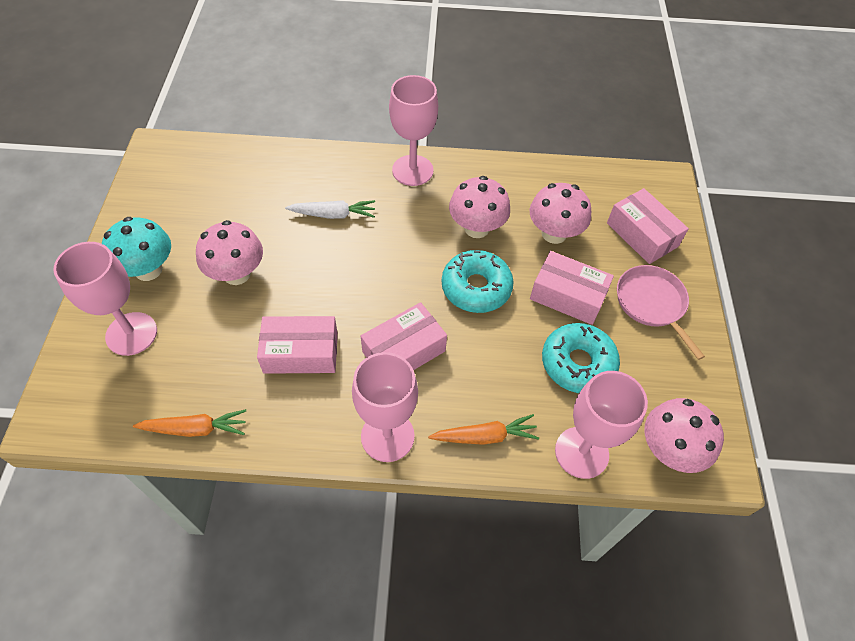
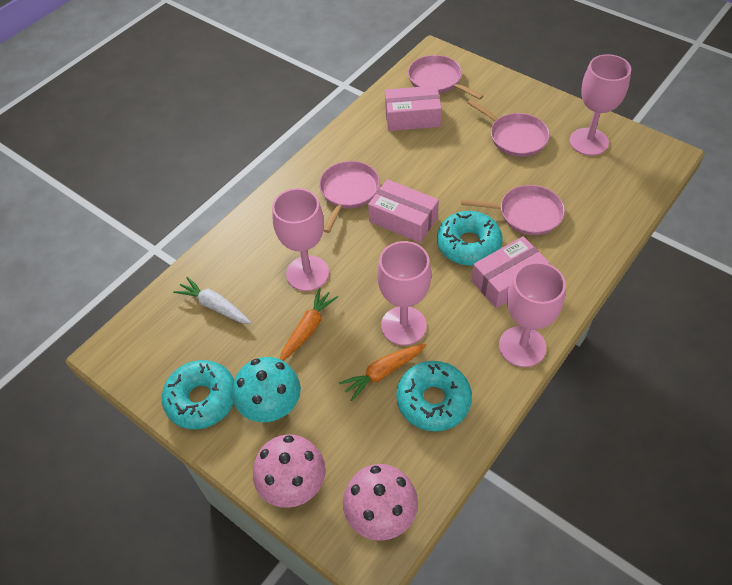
pink box: 4 -> 3
pink mushroom: 4 -> 2
pink pan: 1 -> 4
turquoise donut: 2 -> 3

